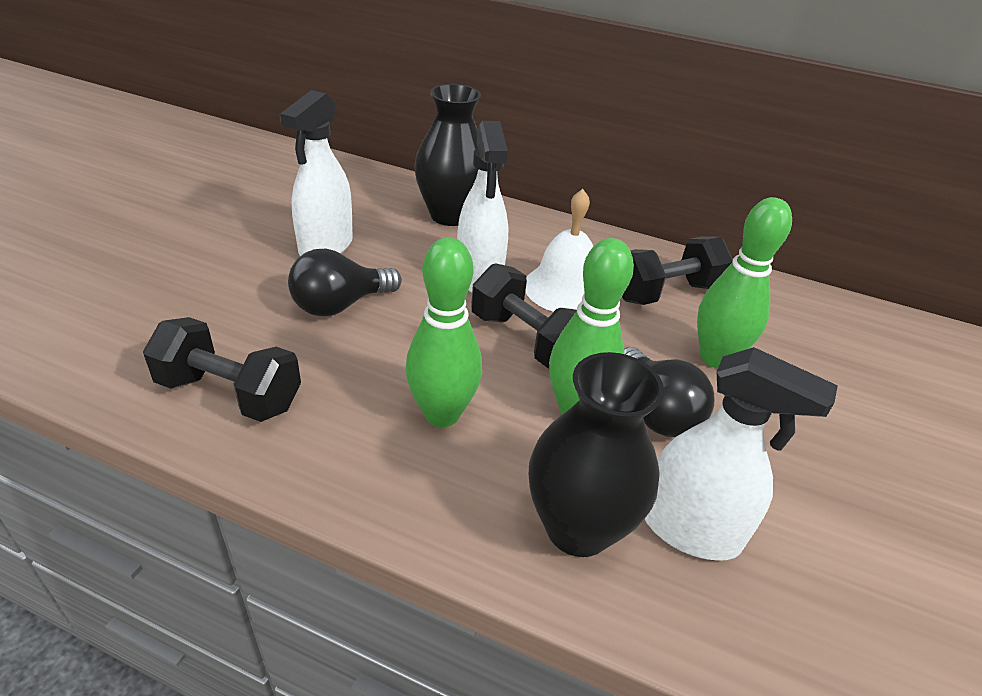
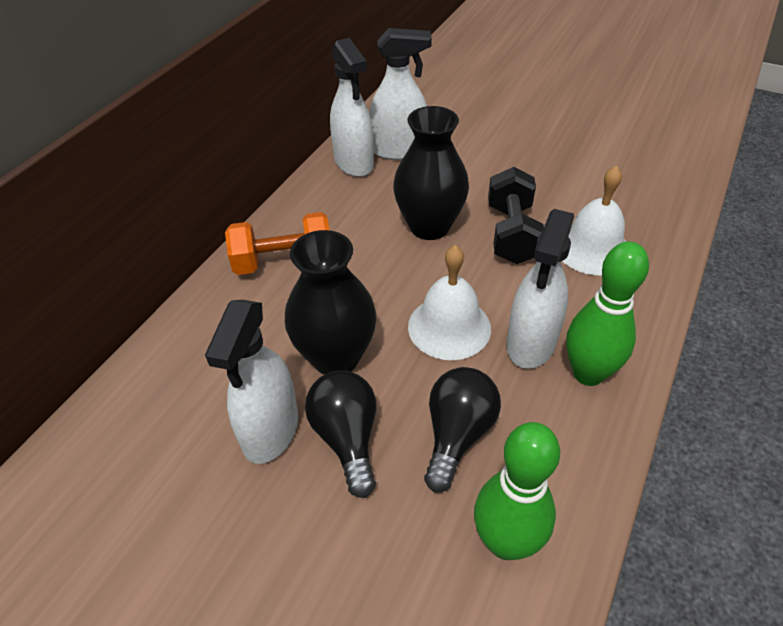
black dumbbell: 3 -> 1
green bowling pin: 3 -> 2
orange dumbbell: 0 -> 1
white bell: 1 -> 2
white spray bottle: 3 -> 4

